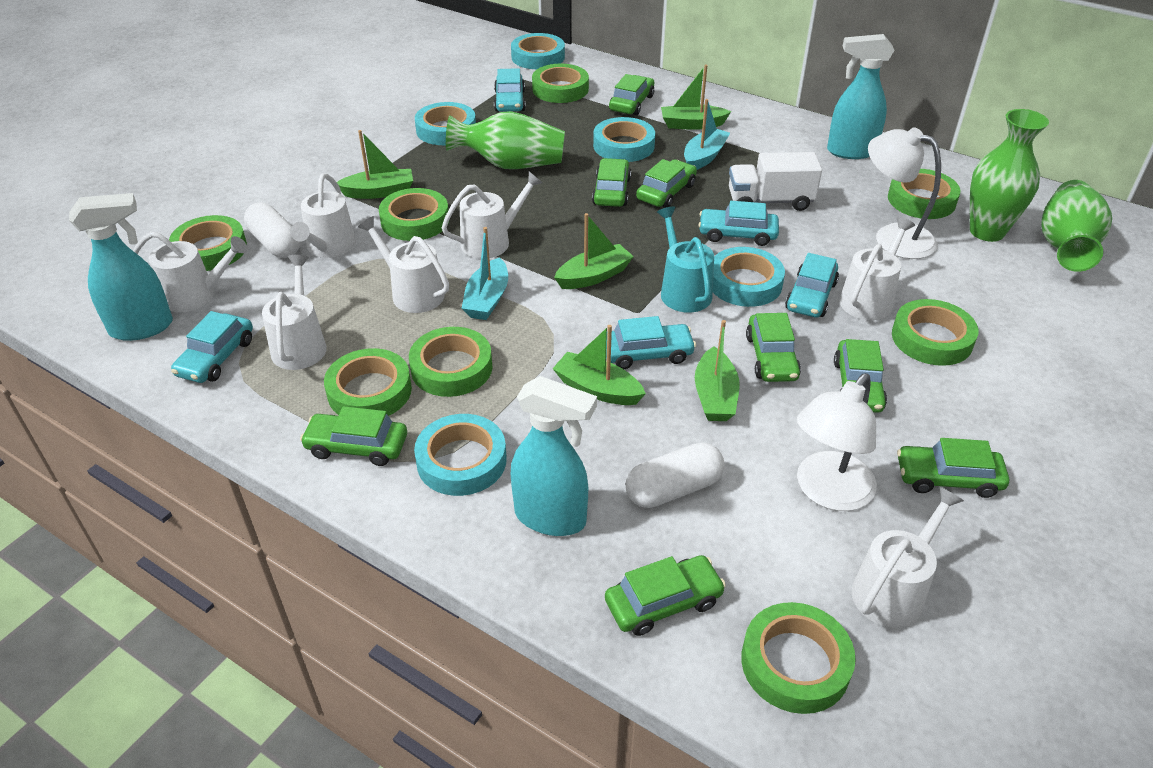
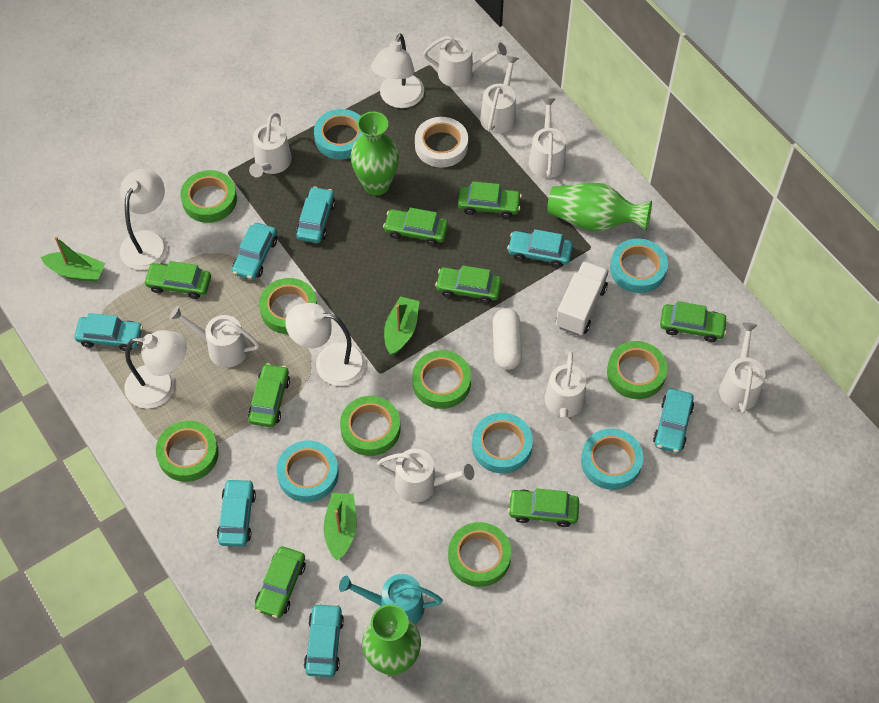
green boat: 5 -> 3
green tape: 8 -> 7
turquoise boat: 2 -> 0
turquoise car: 5 -> 7
turquoise spray bottle: 3 -> 0
white capsule: 2 -> 1
white lamp: 2 -> 4
white tape: 0 -> 1
white watering can: 7 -> 8

